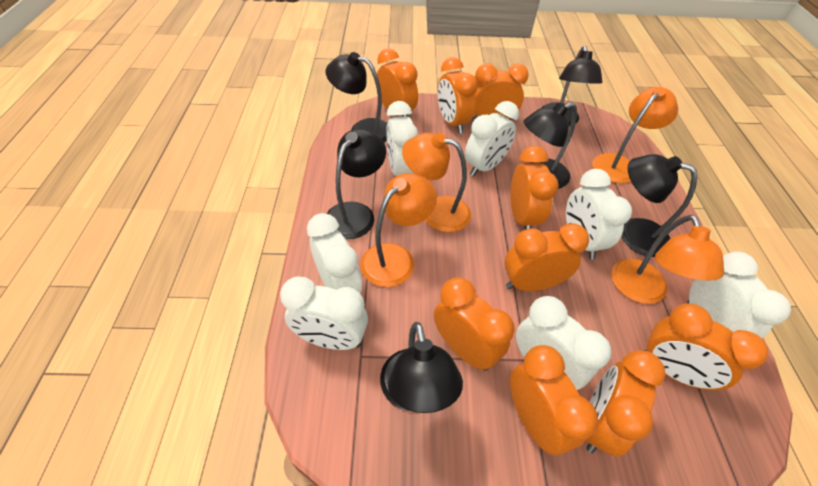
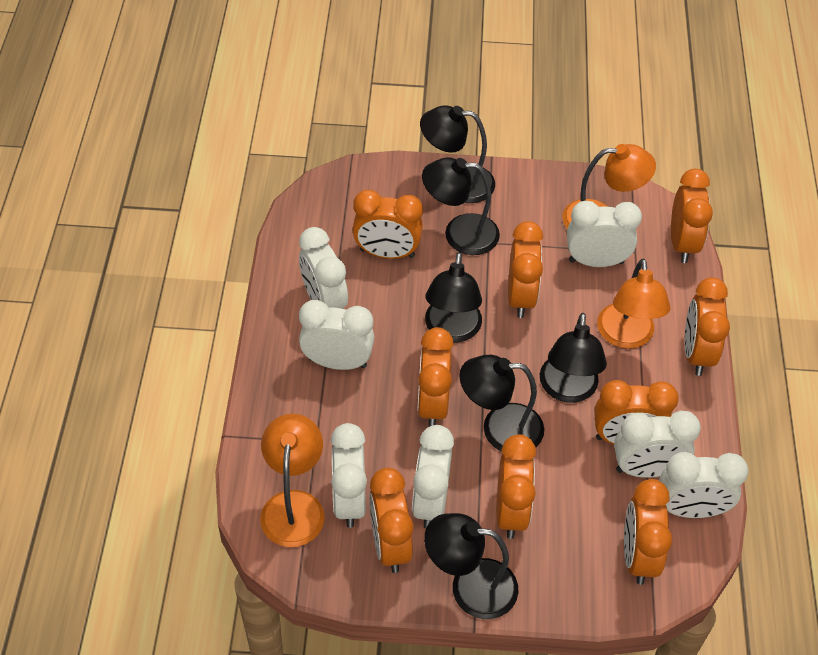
orange lamp: 4 -> 3

